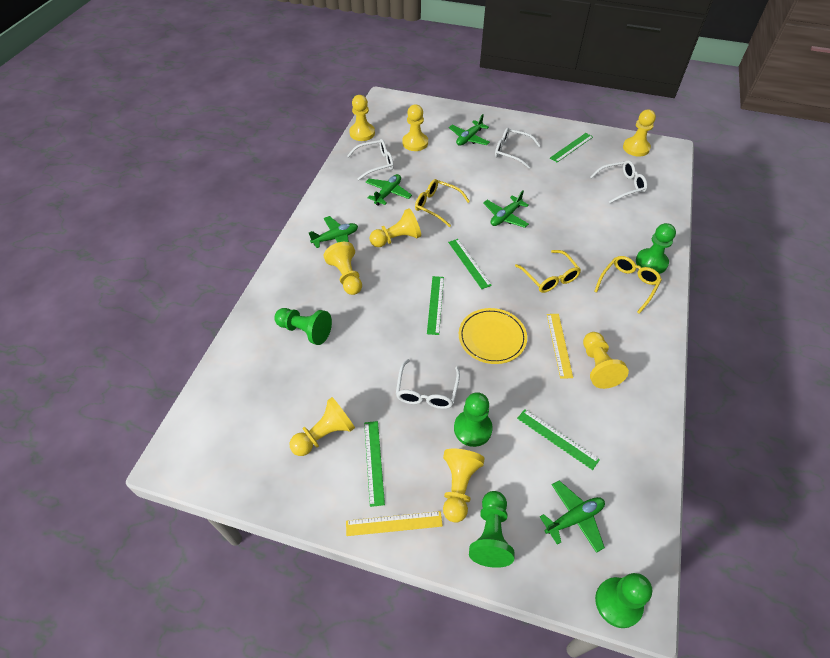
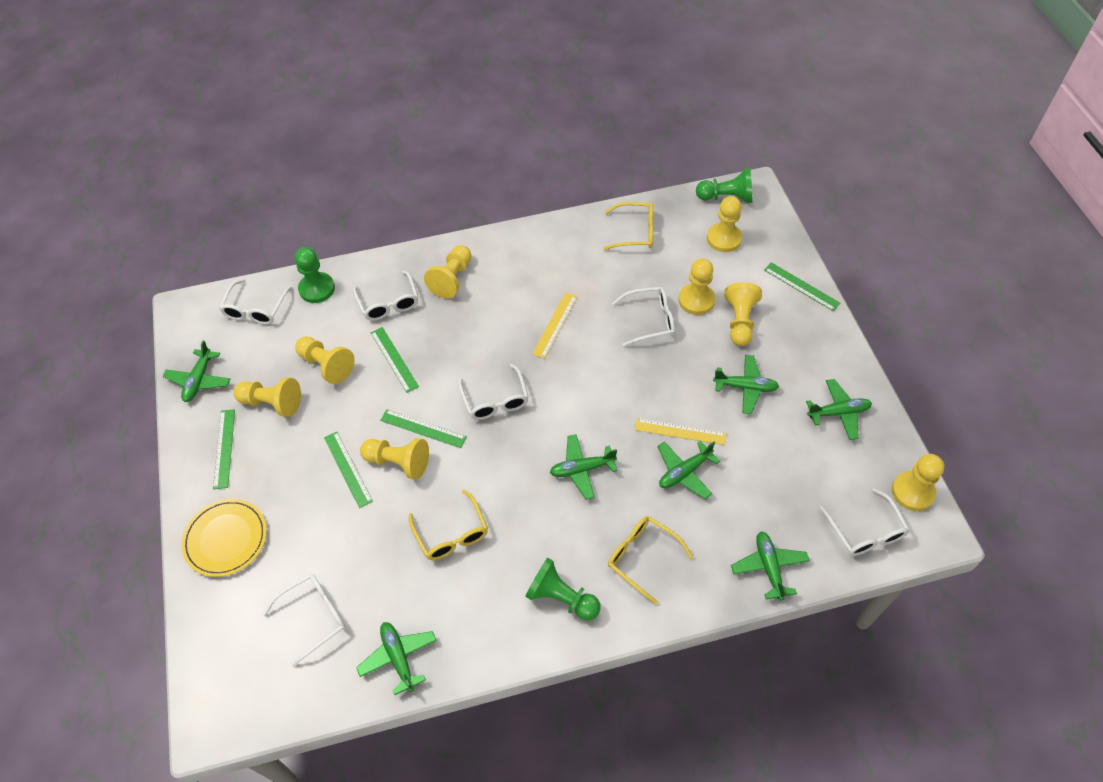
green pawn: 5 -> 3
green plane: 5 -> 7
white glasses: 4 -> 6

